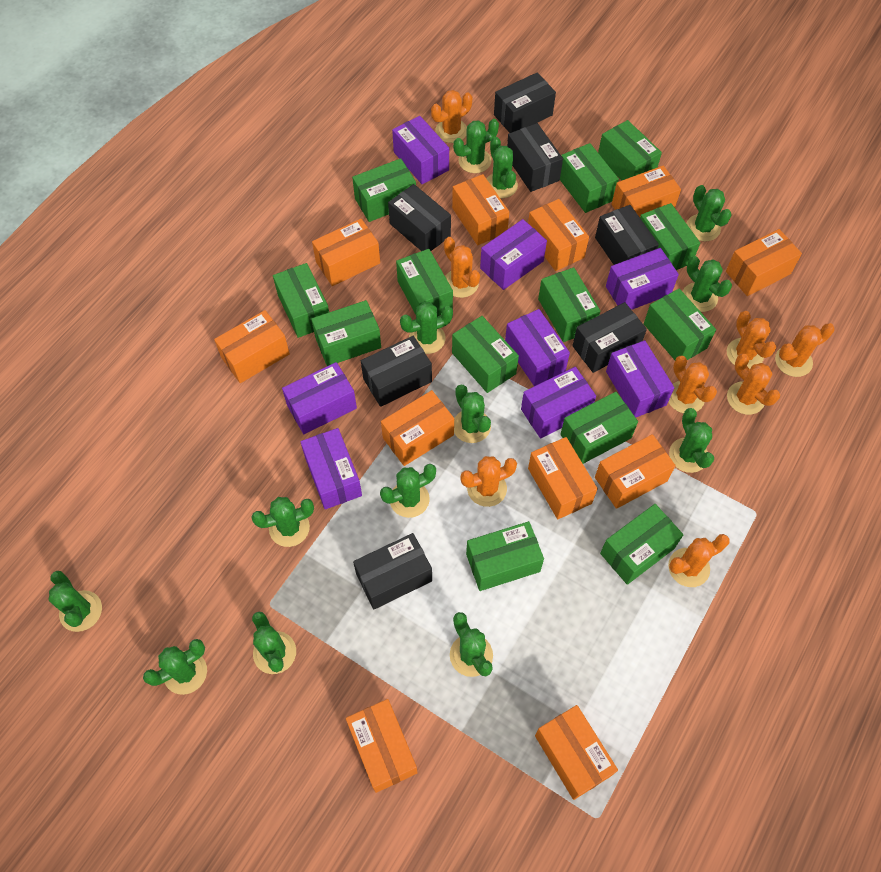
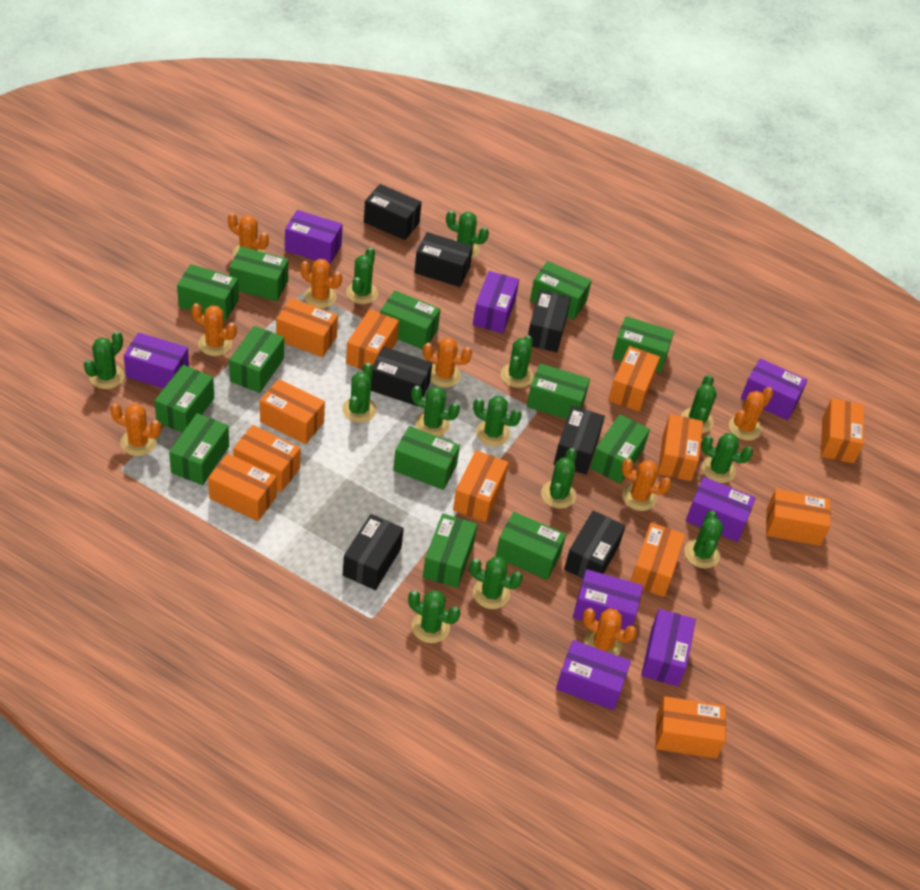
orange box: 11 -> 12

